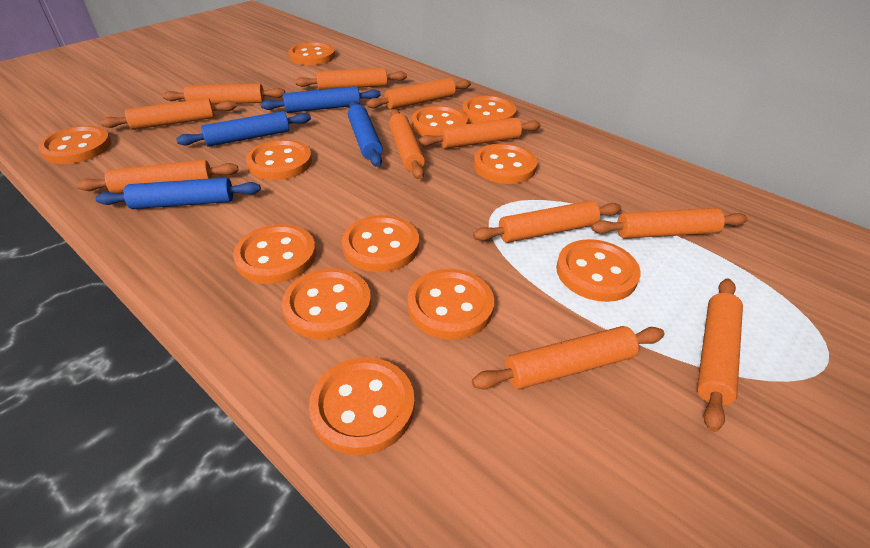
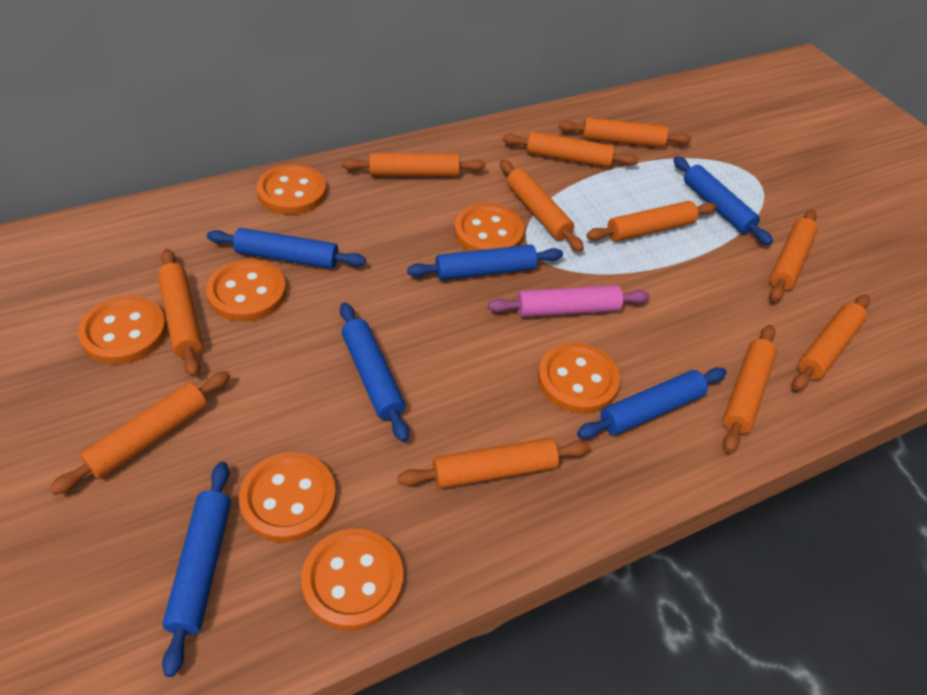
blue rolling pin: 4 -> 6
orange button: 12 -> 7
pink rolling pin: 0 -> 1

